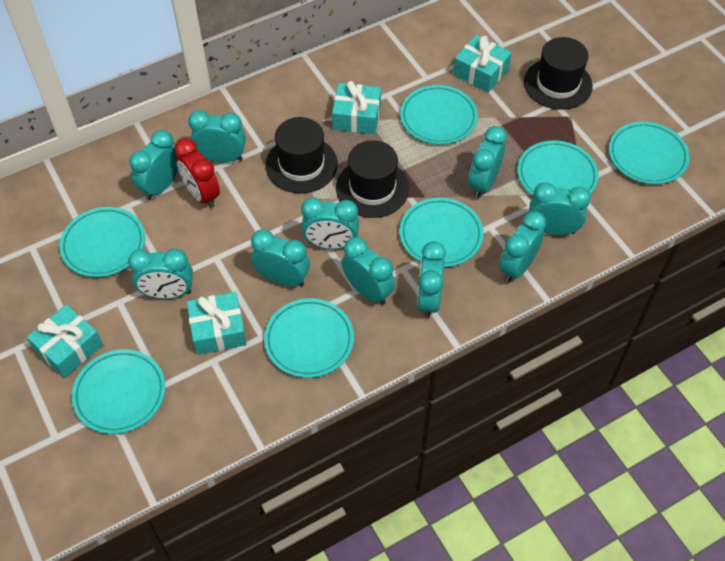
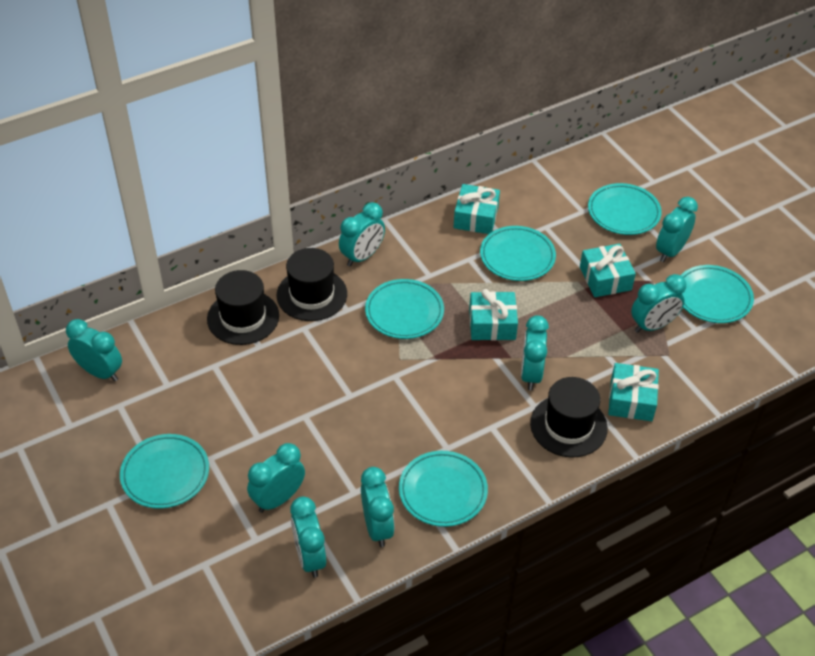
red clock: 1 -> 0
turquoise clock: 10 -> 8
turquoise plate: 7 -> 6

